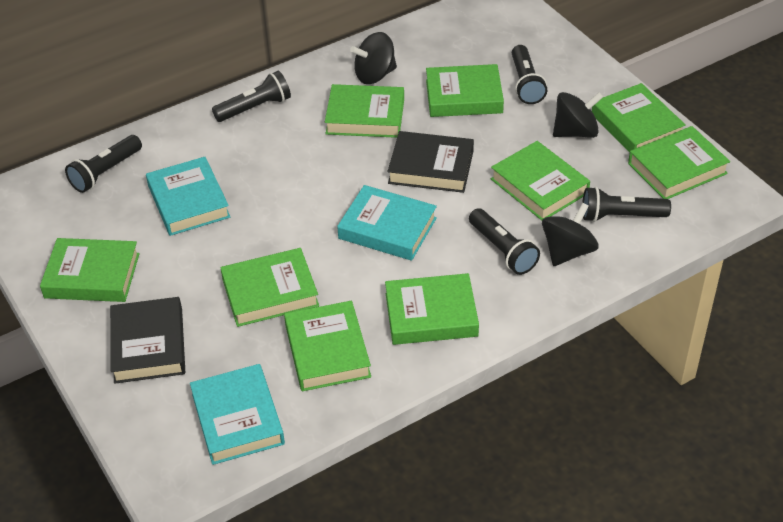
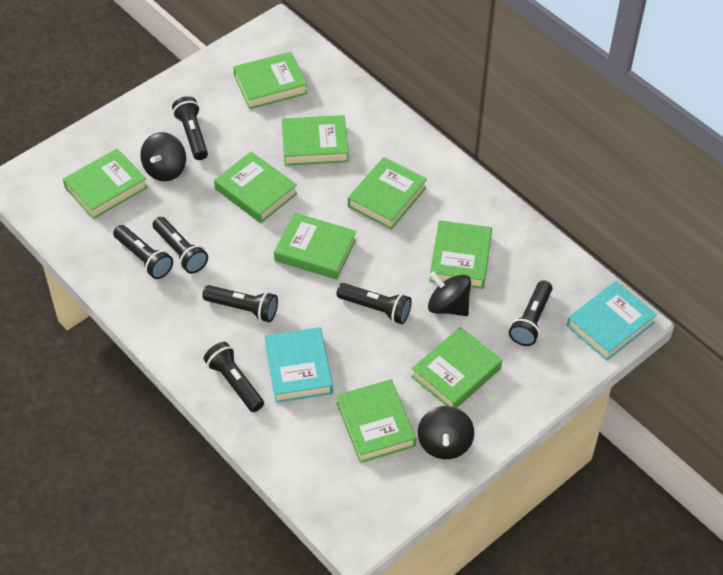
black book: 2 -> 0
black flashlight: 5 -> 7
turquoise book: 3 -> 2

